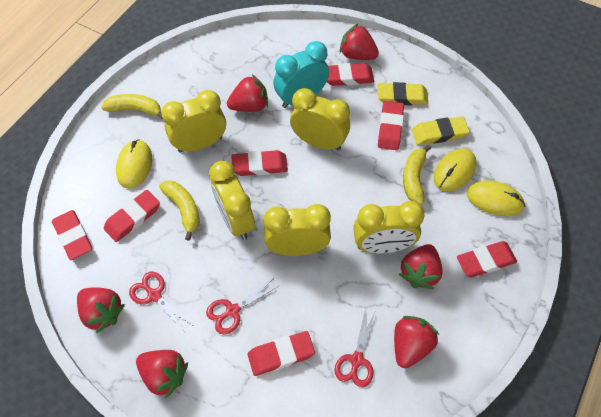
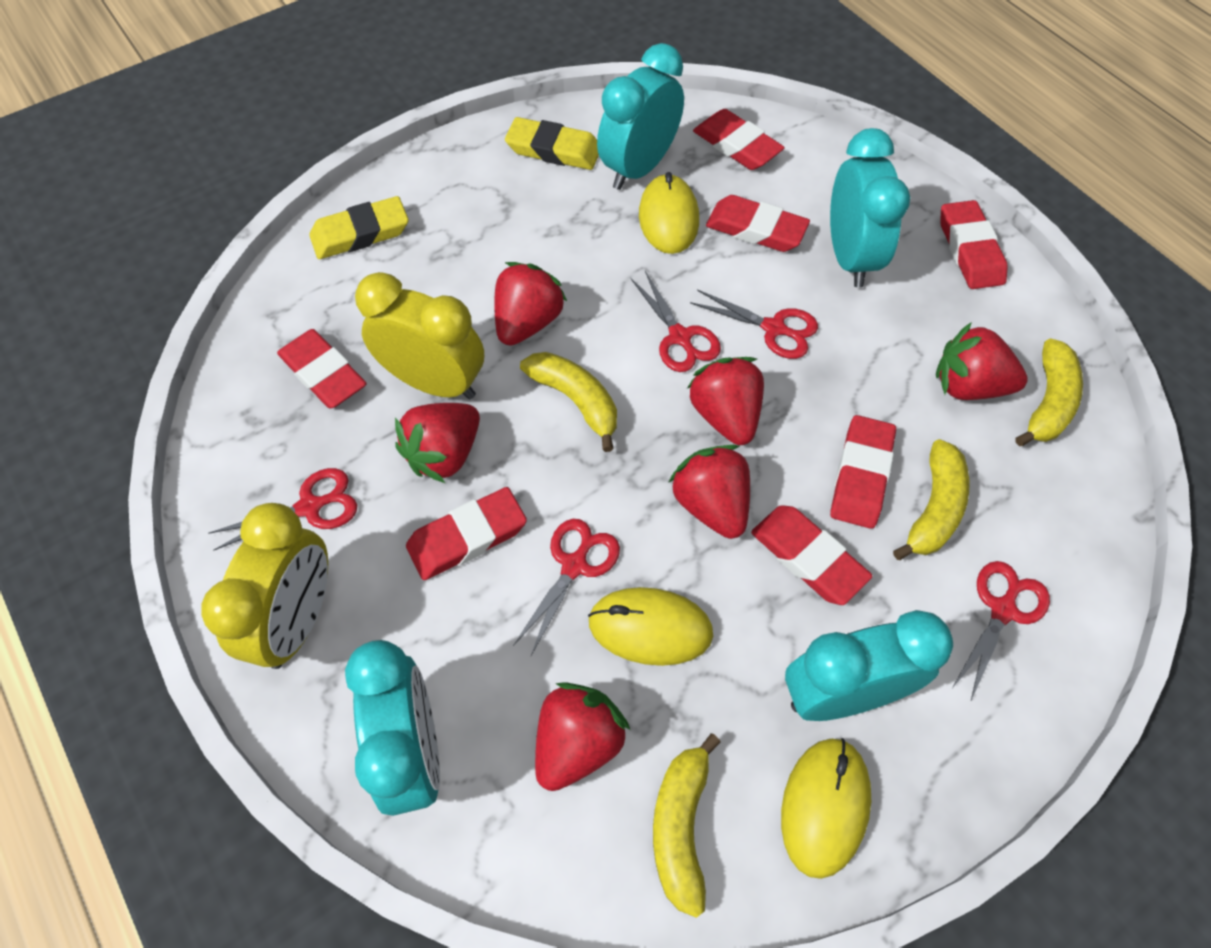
red scissors: 3 -> 5
turquoise clock: 1 -> 4
yellow banana: 3 -> 4
yellow clock: 5 -> 2

